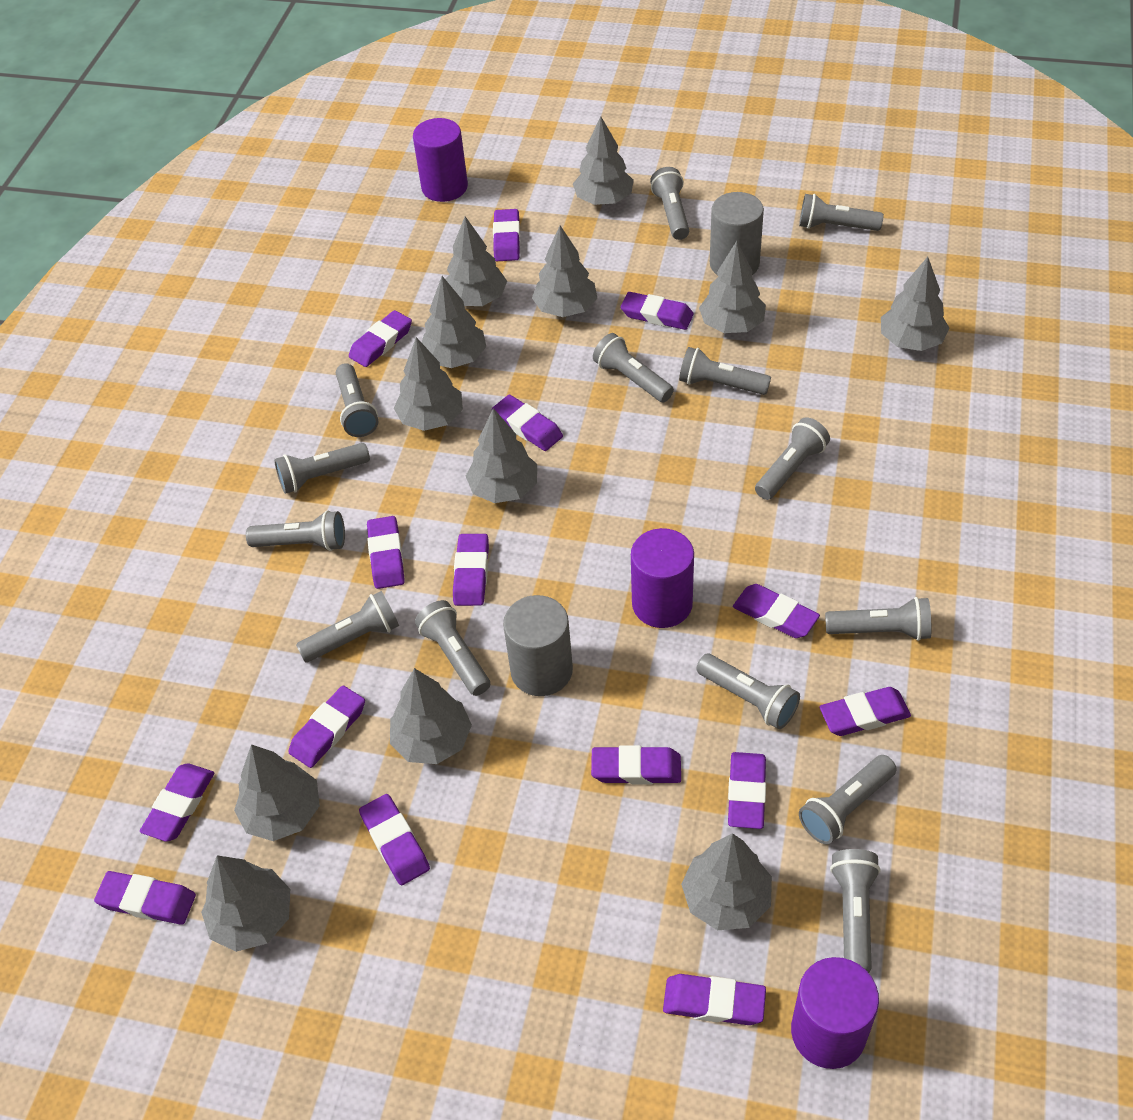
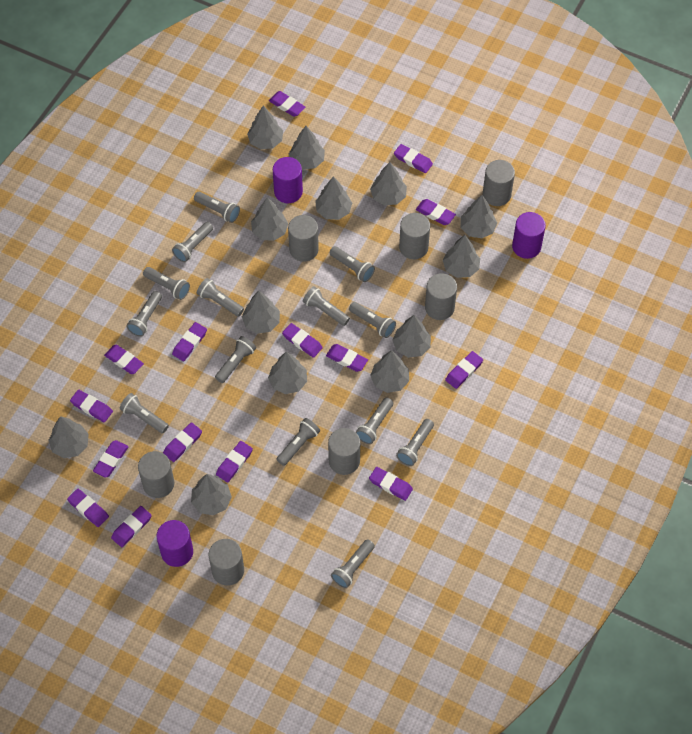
grey cylinder: 2 -> 7
grey tree: 12 -> 13

